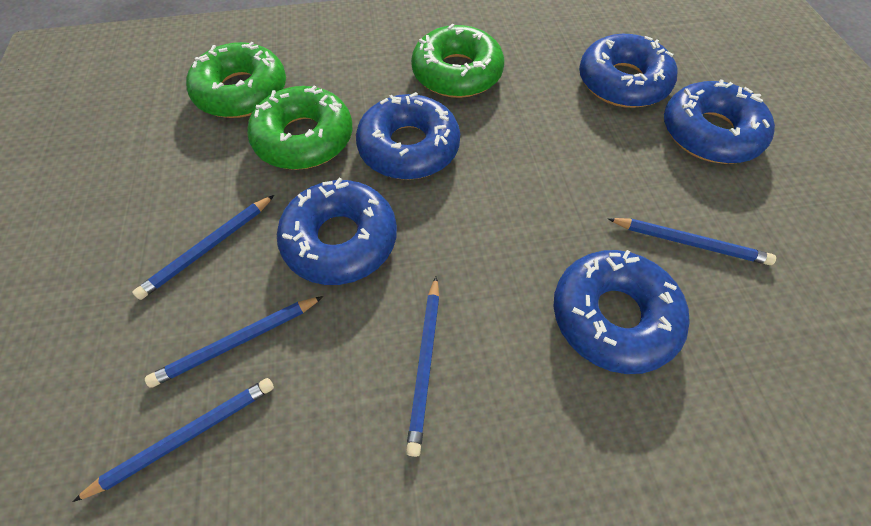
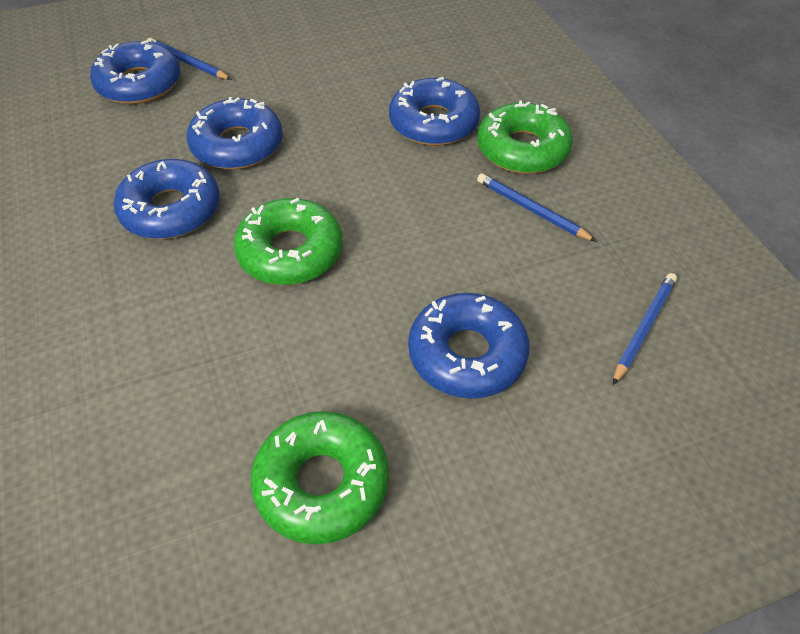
blue pencil: 5 -> 3

